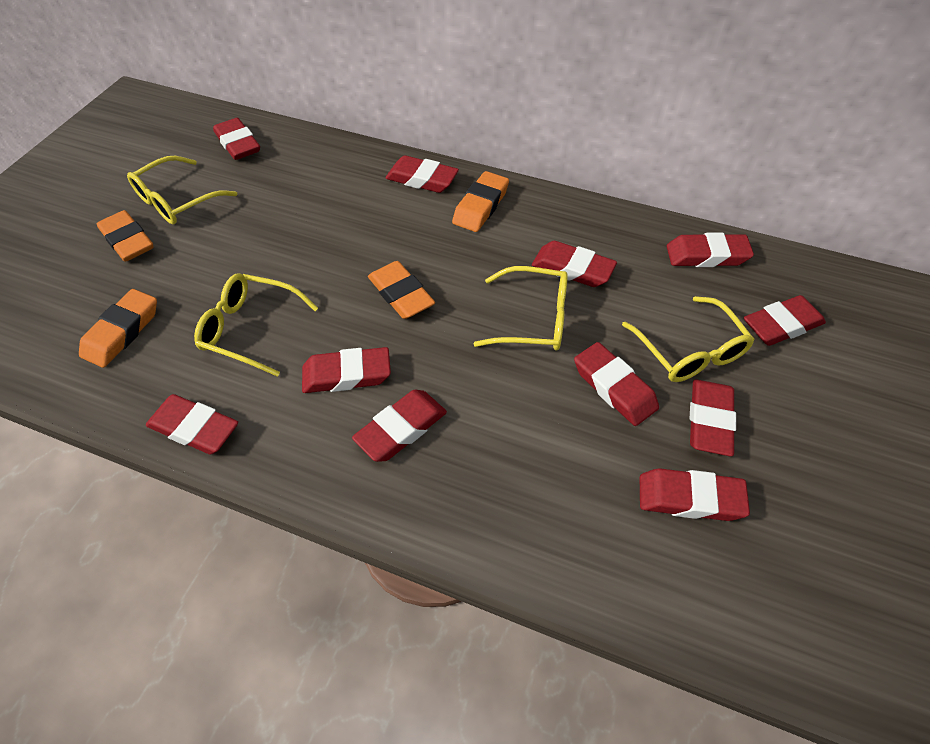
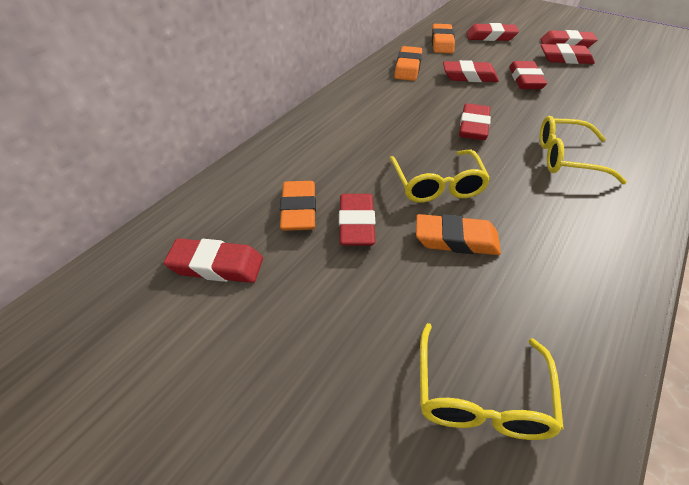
red eraser: 11 -> 8
yellow glasses: 4 -> 3

